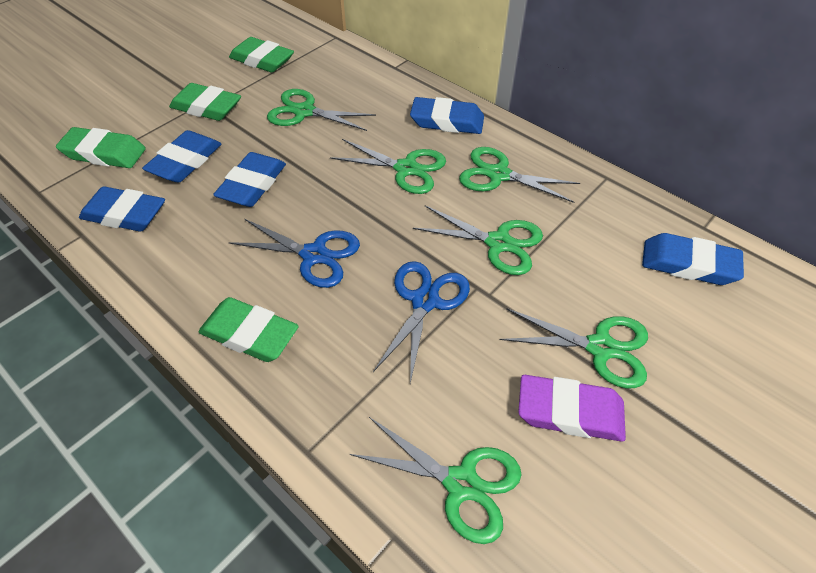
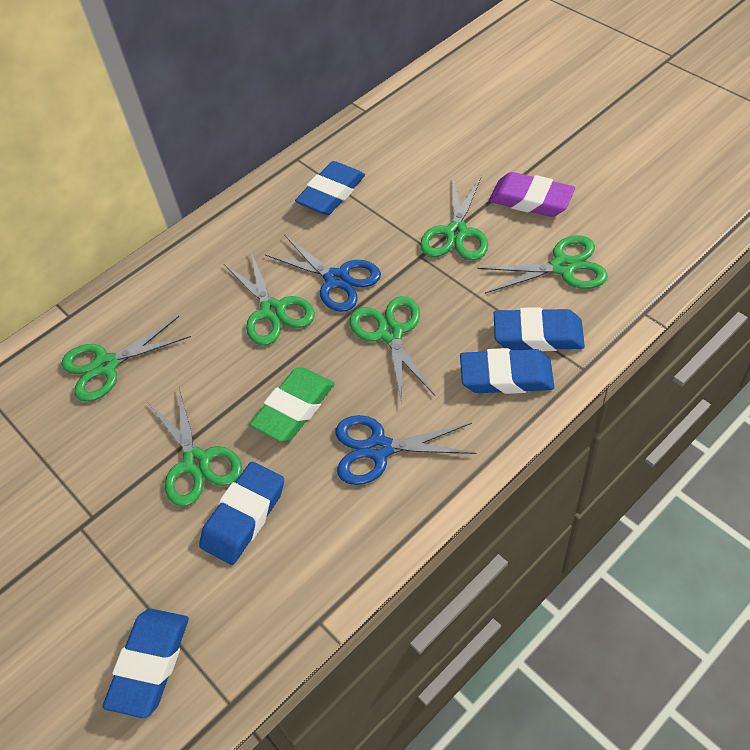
green eraser: 4 -> 1

